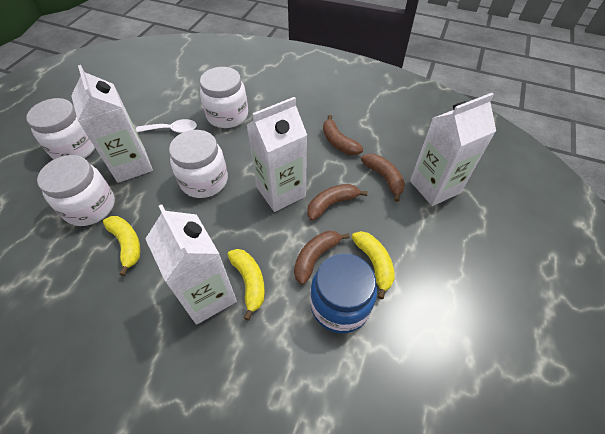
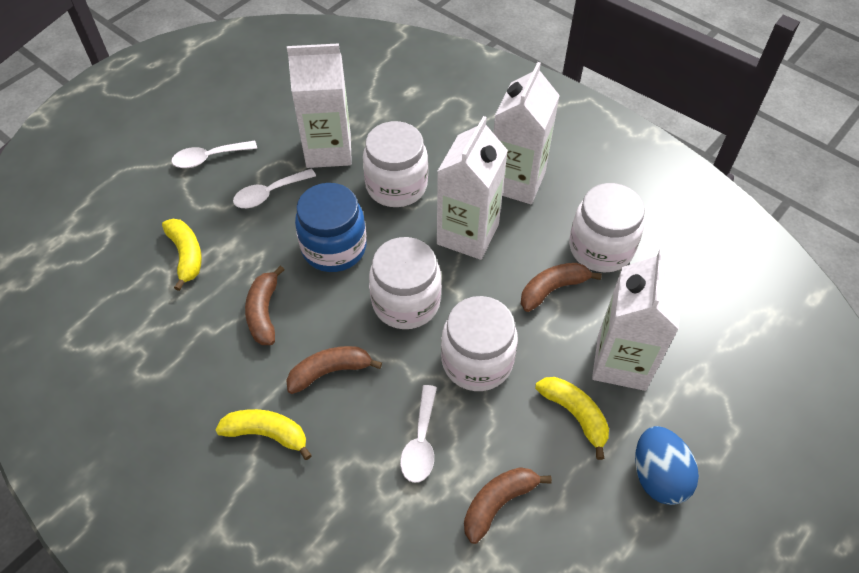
blue egg: 0 -> 1
white spoon: 1 -> 3

